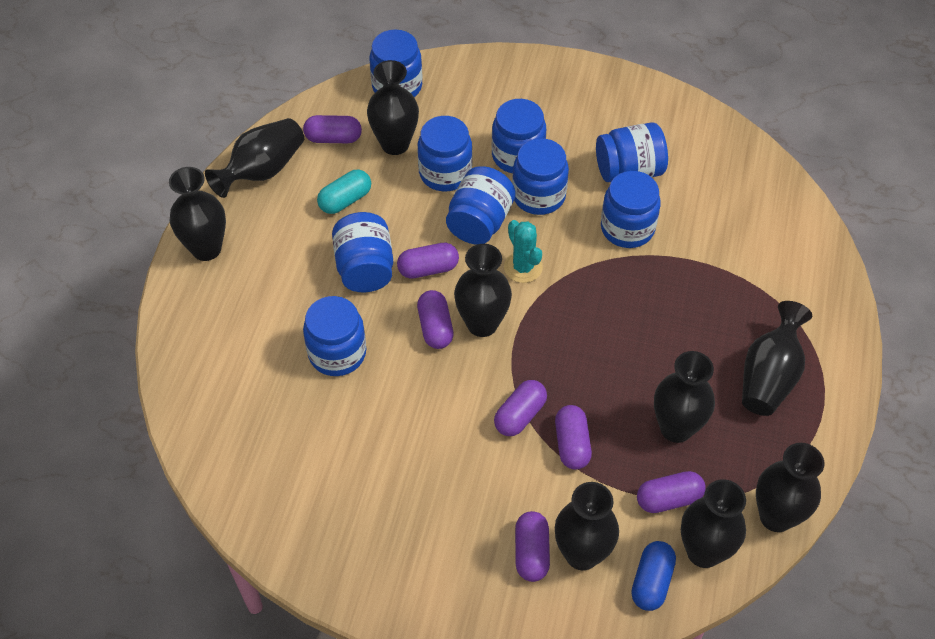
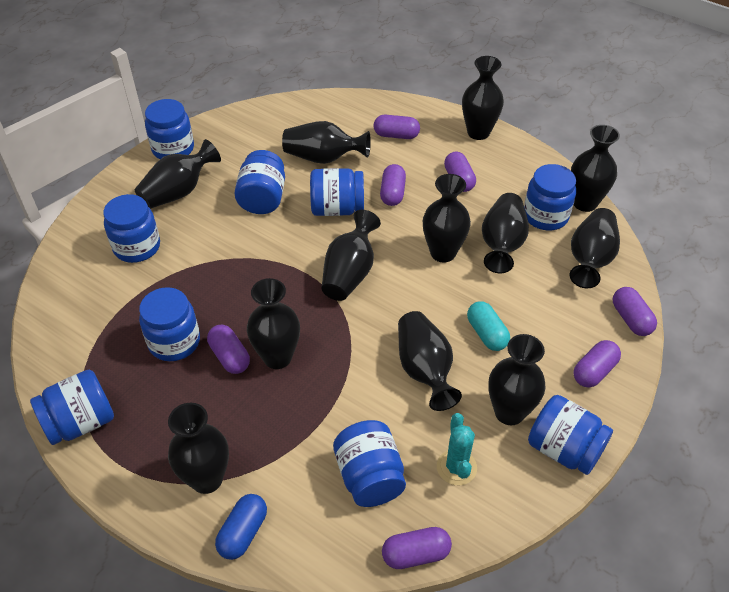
black vase: 9 -> 12

